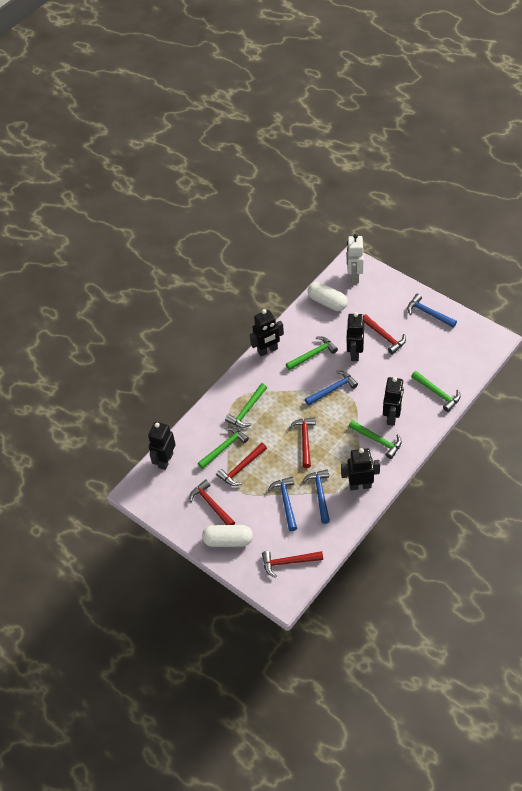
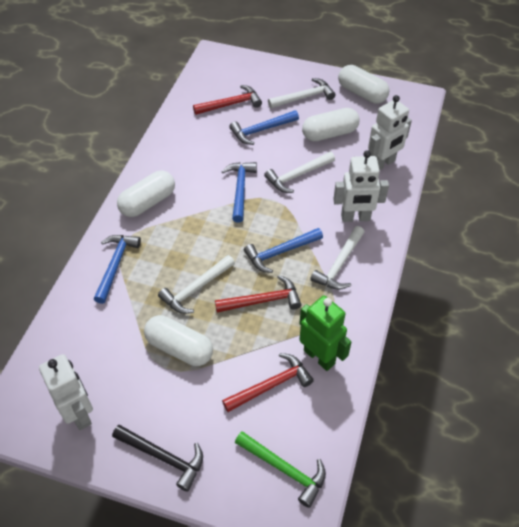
black hammer: 0 -> 1
black robot: 5 -> 0
green hammer: 5 -> 1
green robot: 0 -> 1
red hammer: 5 -> 3
white capsule: 2 -> 4
white hammer: 0 -> 4
white robot: 1 -> 3

